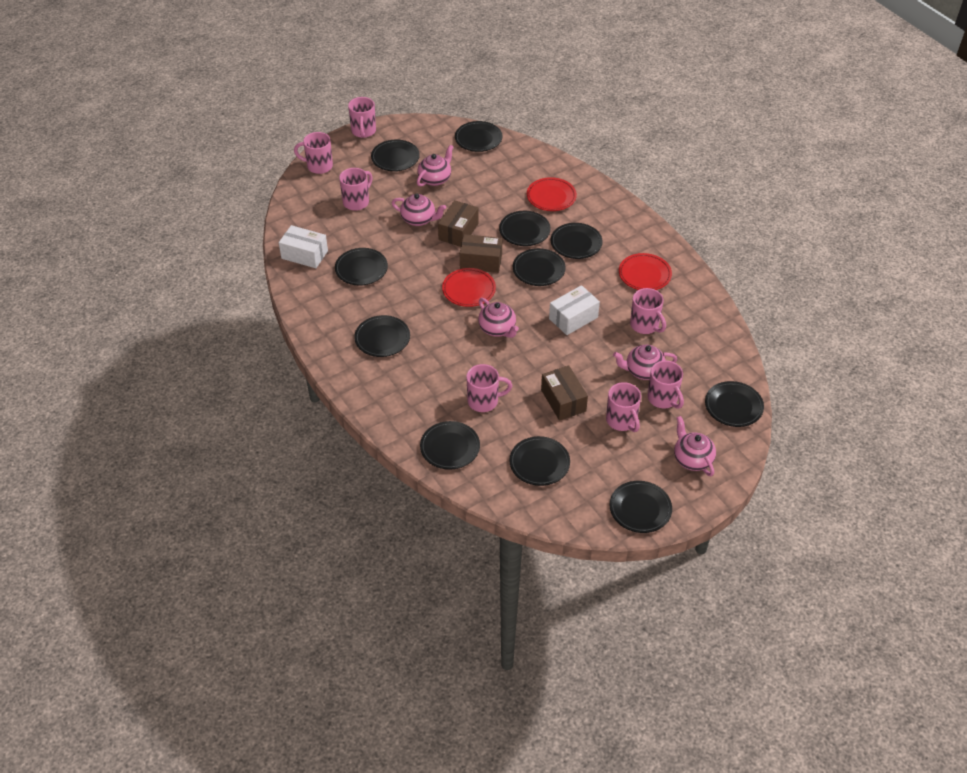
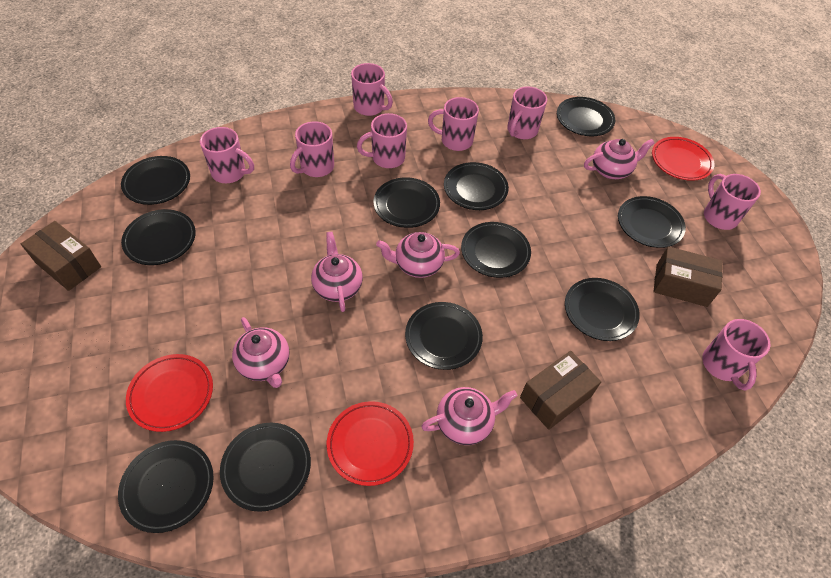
pink mug: 7 -> 8
white box: 2 -> 0

